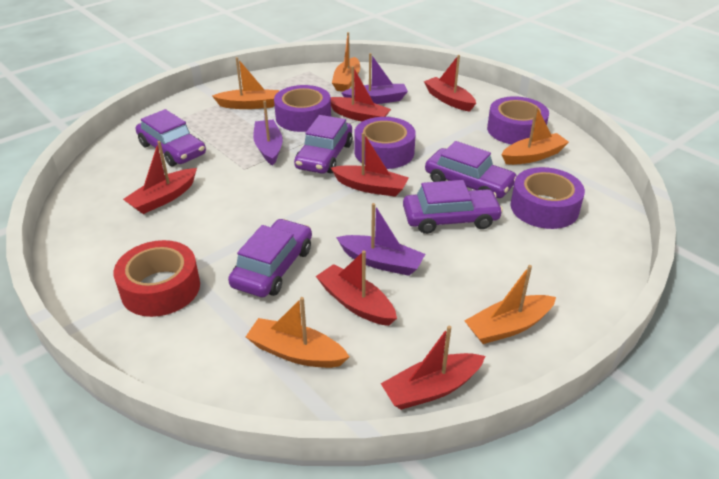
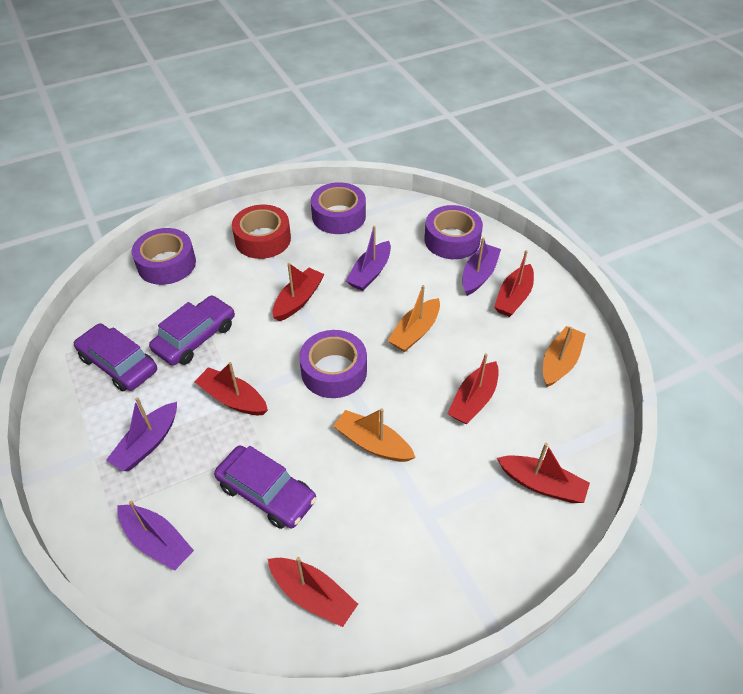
orange boat: 5 -> 3
purple boat: 3 -> 4
purple car: 5 -> 3

